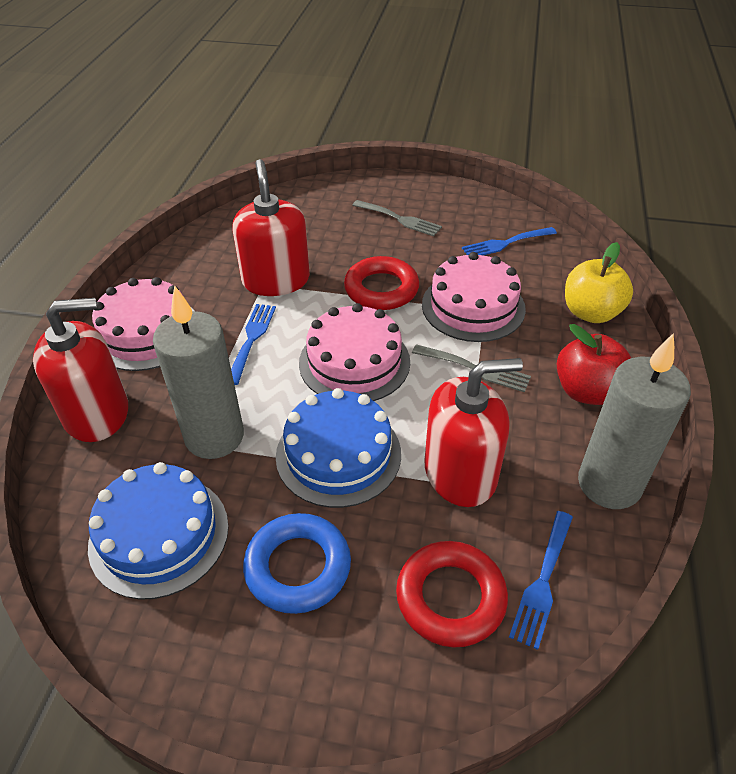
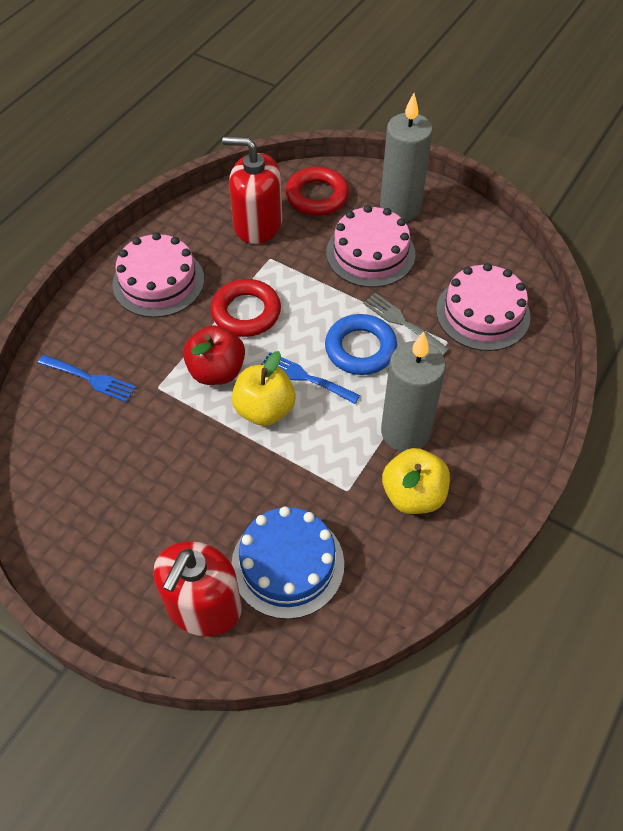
blue cake: 2 -> 1
blue fork: 3 -> 2
grey fork: 2 -> 1
red soap dispenser: 3 -> 2
yellow apple: 1 -> 2

